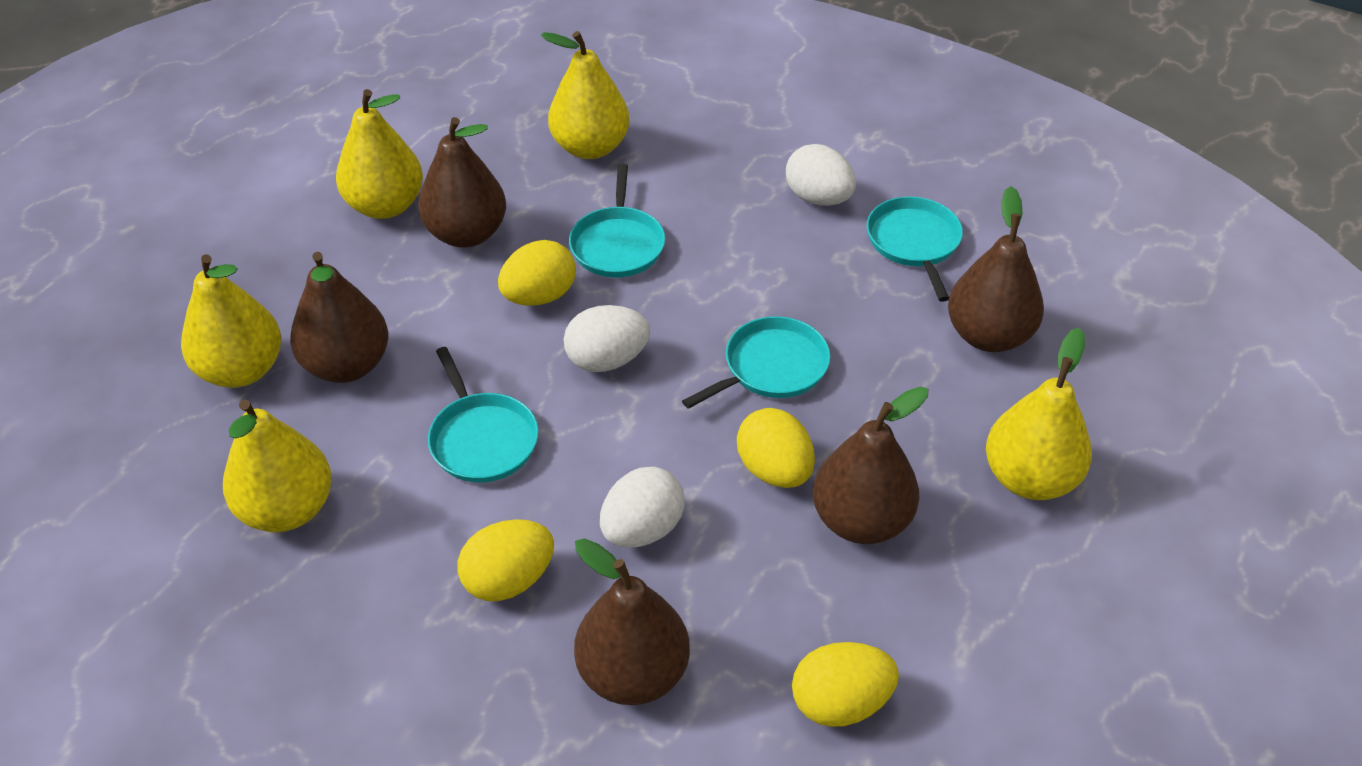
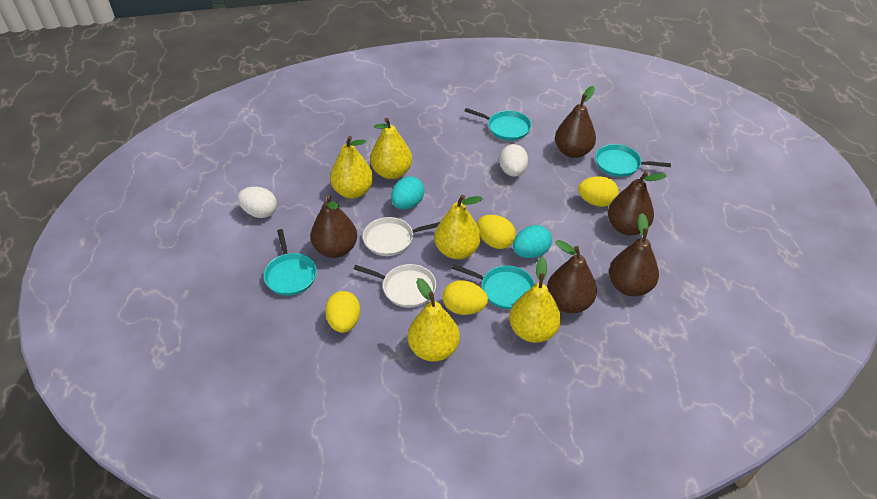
turquoise egg: 0 -> 2
white egg: 3 -> 2
white pan: 0 -> 2

